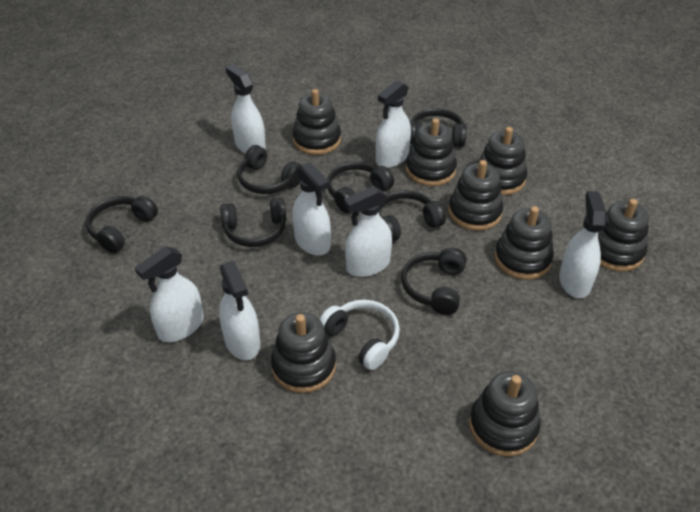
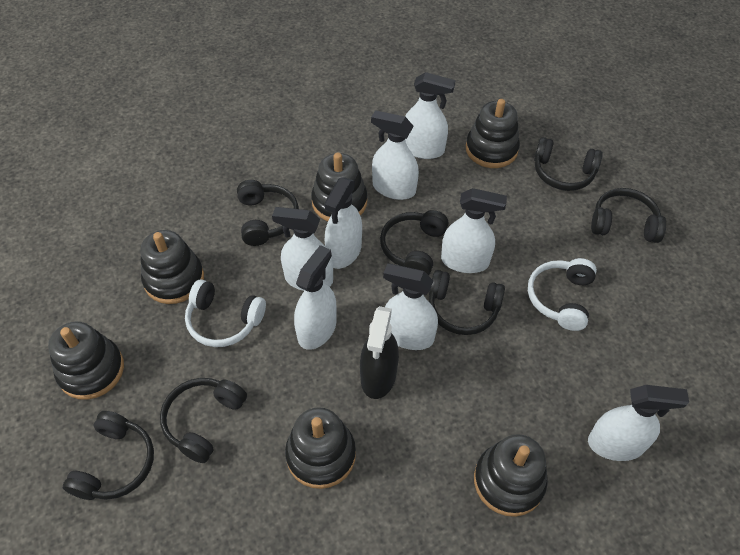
black spray bottle: 0 -> 1
black stacking toy: 8 -> 6
white headphones: 1 -> 2
white spray bottle: 7 -> 8

